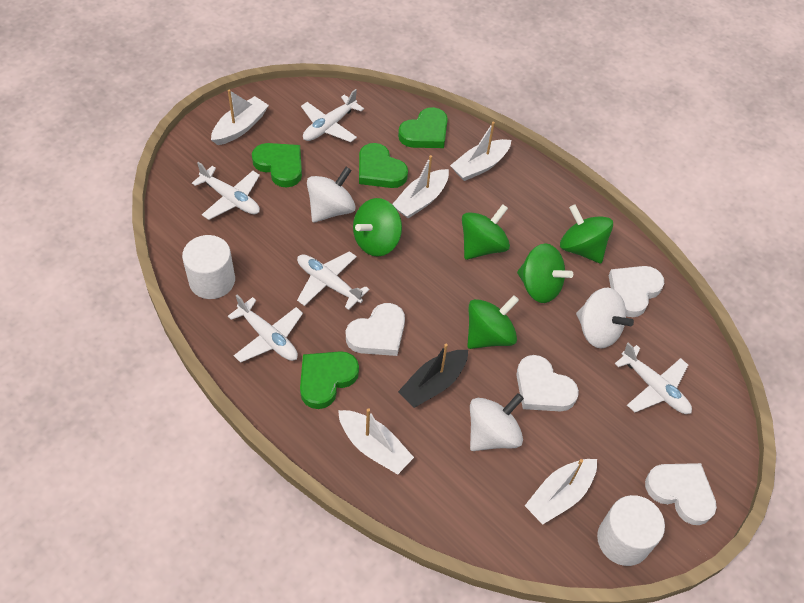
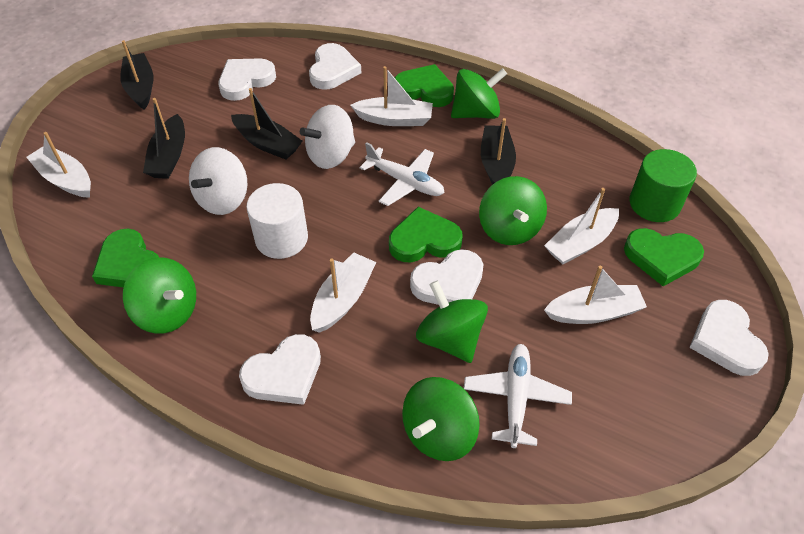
black boat: 1 -> 4
green cylinder: 0 -> 1
white cylinder: 2 -> 1
white heart: 4 -> 5
white plane: 5 -> 2
white spinning top: 3 -> 2

